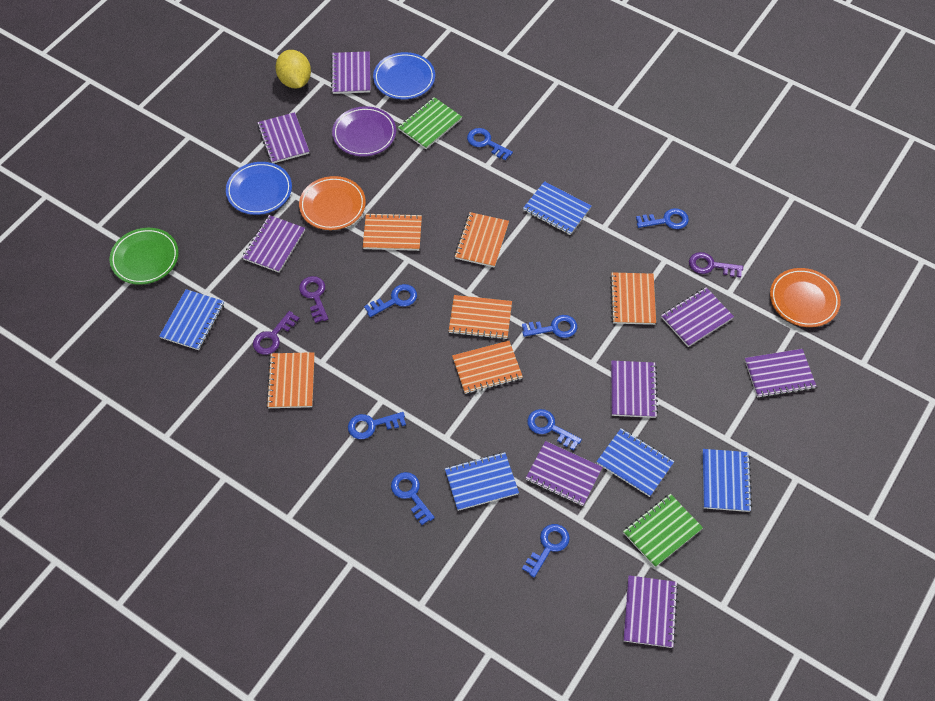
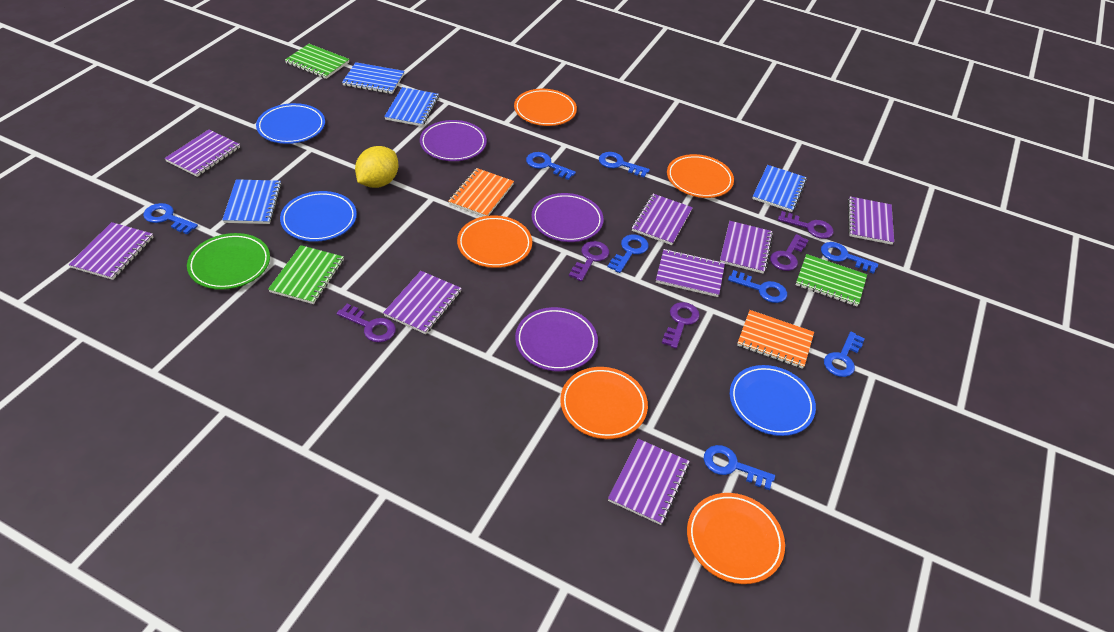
blue notebook: 5 -> 4
blue plate: 2 -> 3
green notebook: 2 -> 3
orange notebook: 6 -> 2
orange plate: 2 -> 5
purple key: 3 -> 5
purple plate: 1 -> 3

